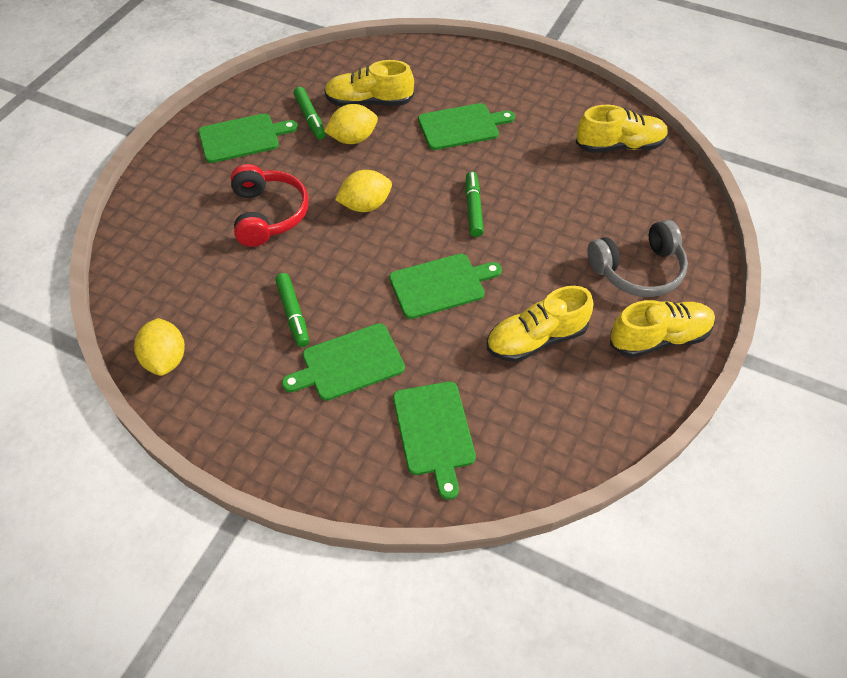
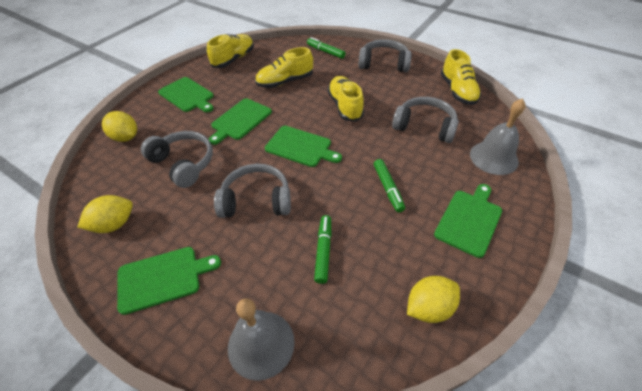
grey bell: 0 -> 2
grey headphones: 1 -> 4
red headphones: 1 -> 0

